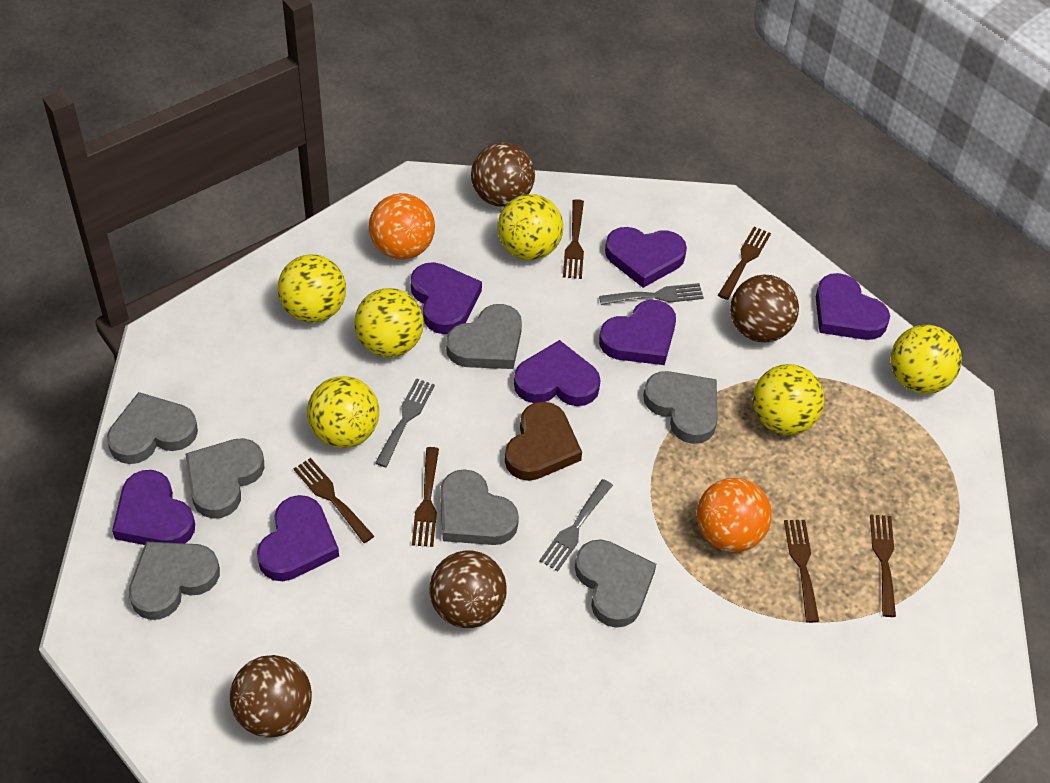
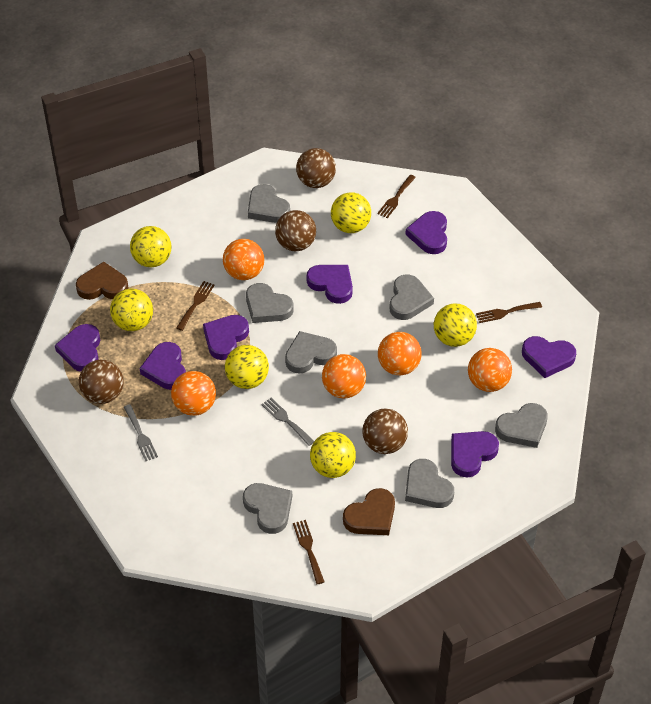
brown fork: 6 -> 4
brown heart: 1 -> 2
grey fork: 3 -> 2
orange ball: 2 -> 5

